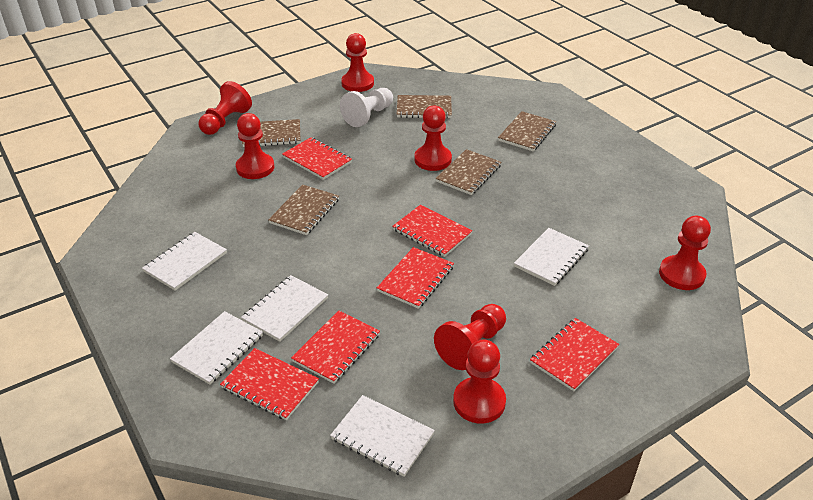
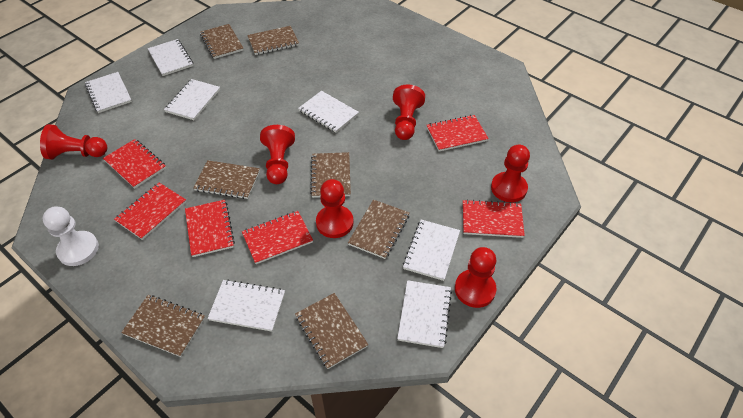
brown notebook: 5 -> 7
red pawn: 7 -> 6
white notebook: 5 -> 7

